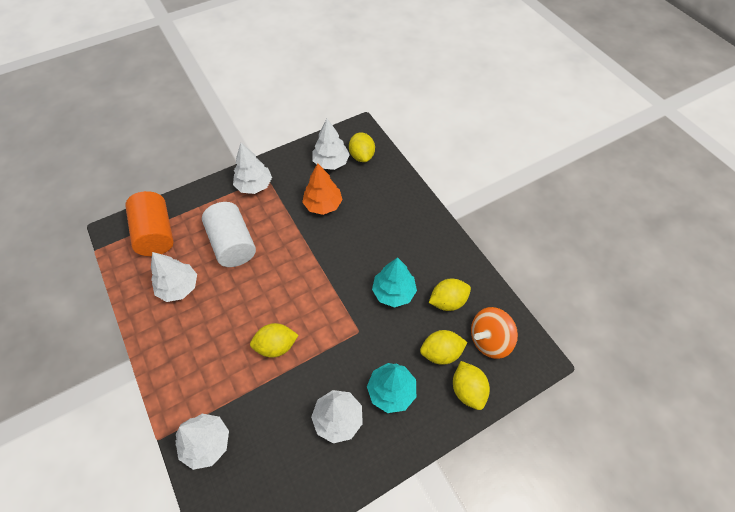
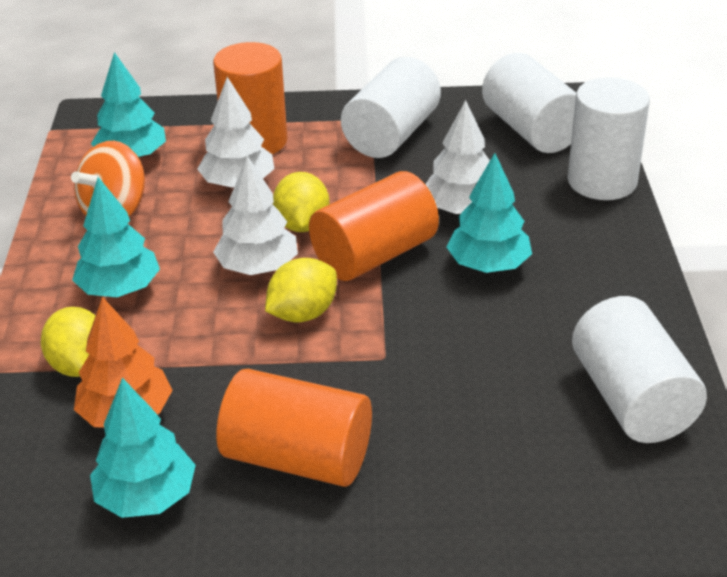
orange cylinder: 1 -> 3
turquoise tree: 2 -> 4
white cylinder: 1 -> 4
white tree: 5 -> 3
yellow lemon: 5 -> 3

